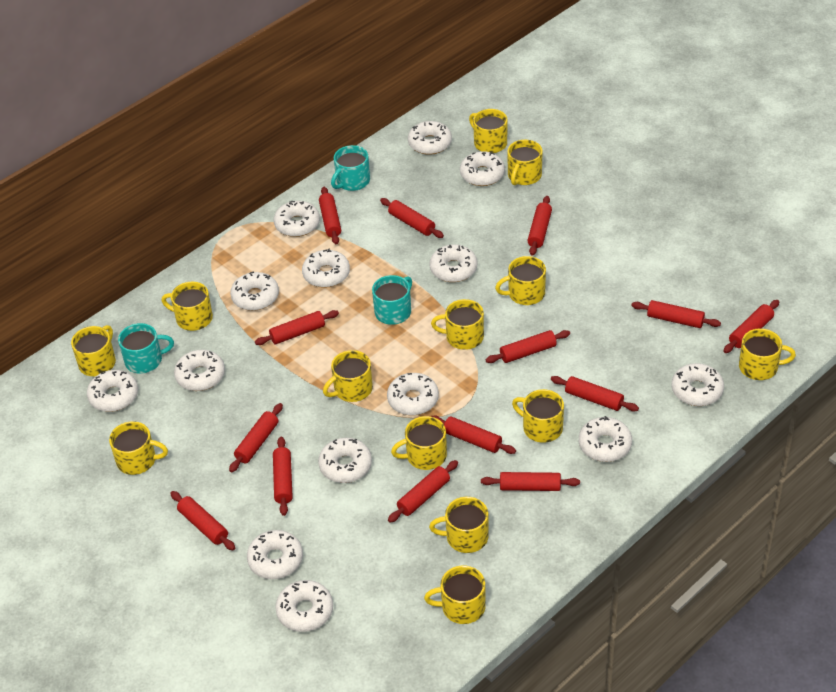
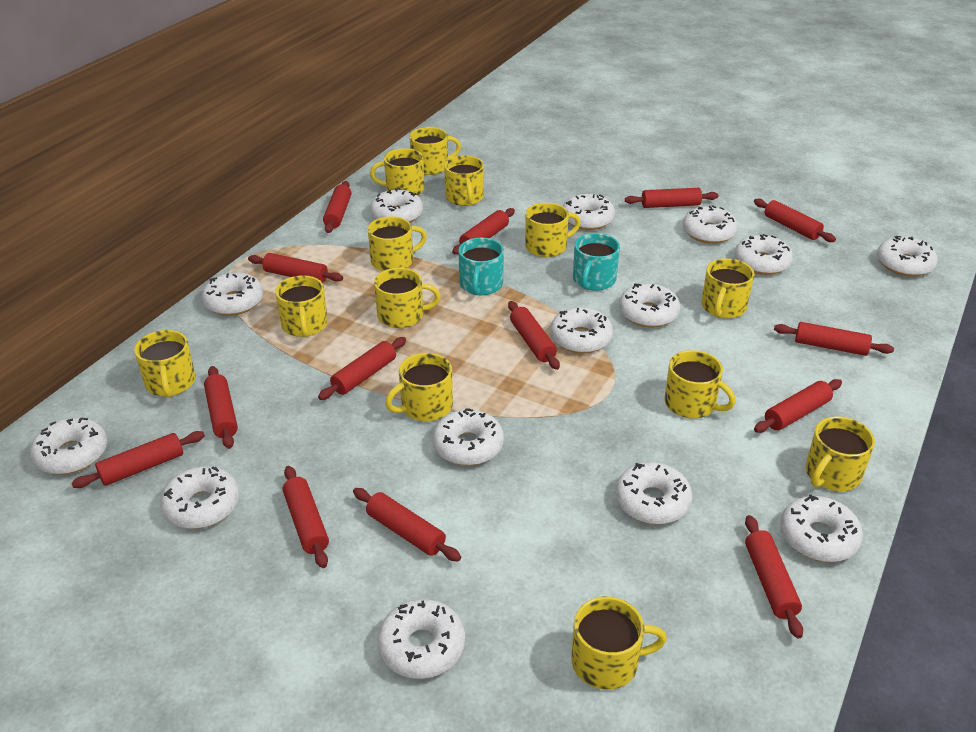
turquoise mug: 3 -> 2

